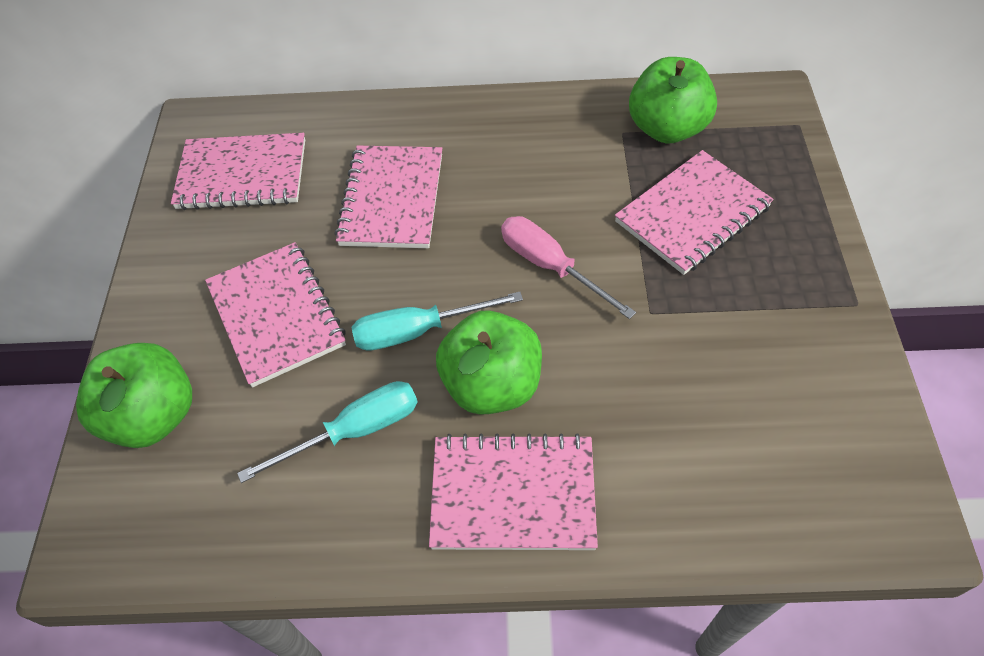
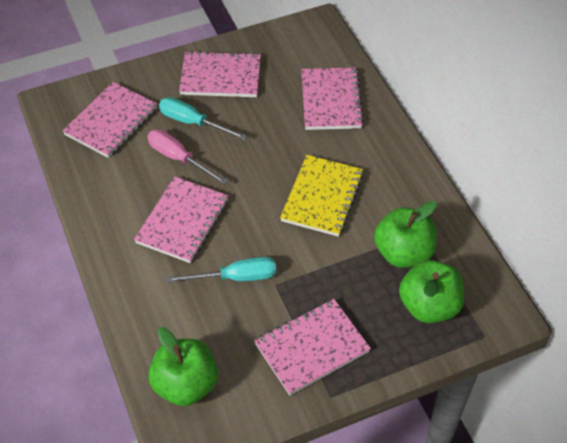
yellow notebook: 0 -> 1

